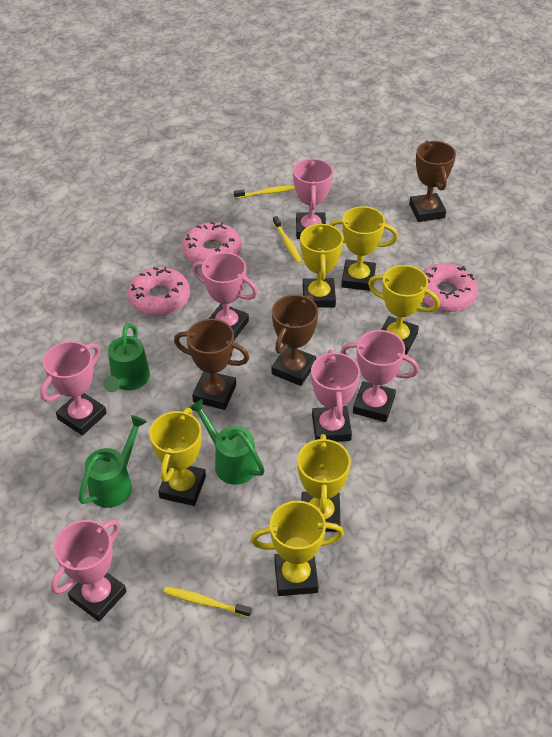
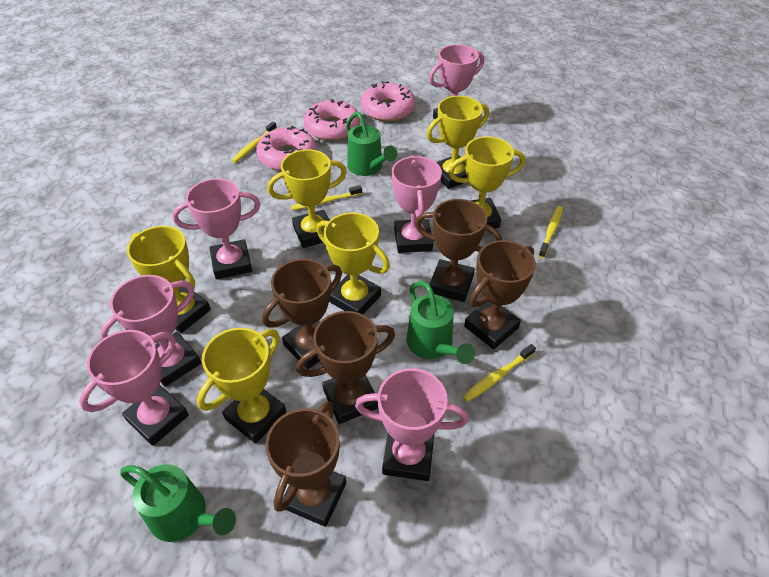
brown trophy: 3 -> 5
yellow toothbrush: 3 -> 4

